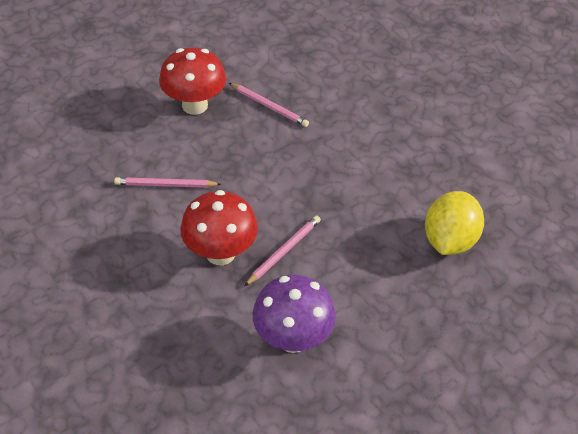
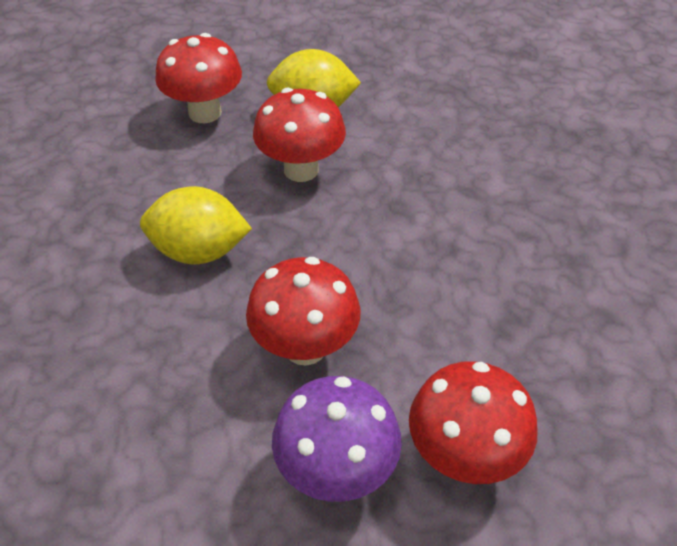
pink pencil: 3 -> 0
red mushroom: 2 -> 4
yellow lemon: 1 -> 2

